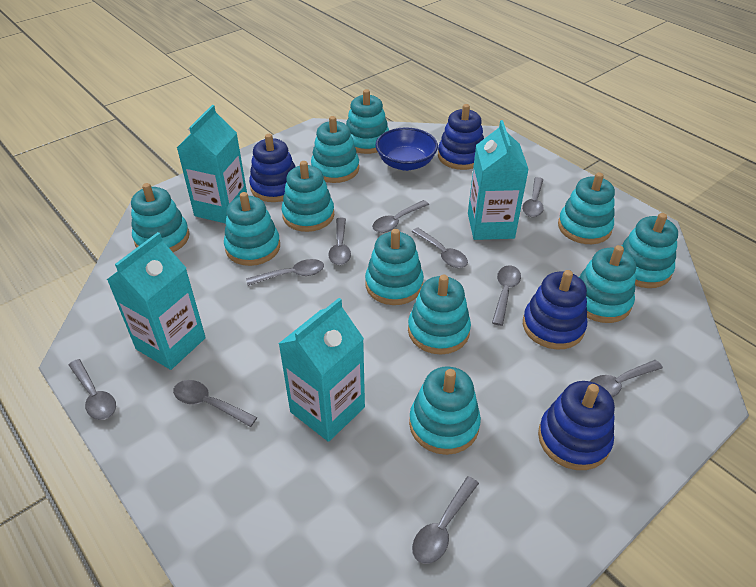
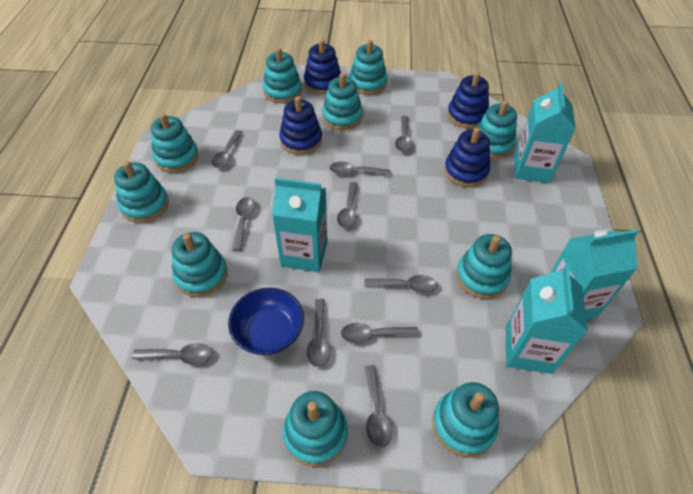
turquoise stacking toy: 11 -> 10

